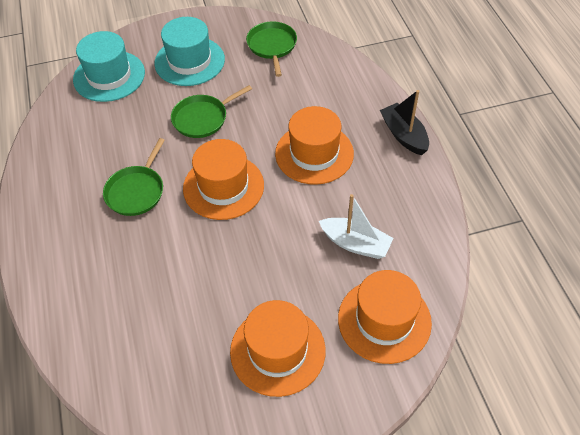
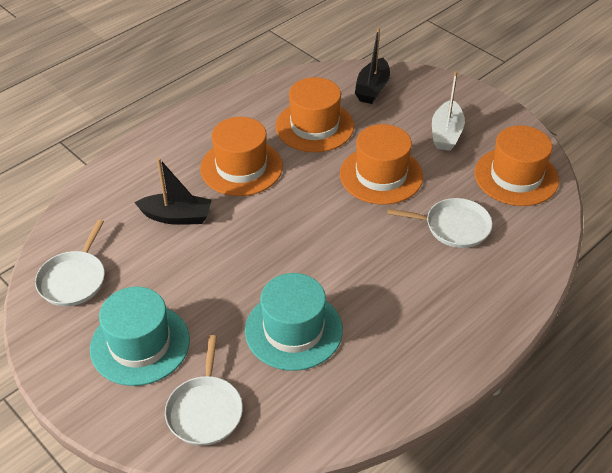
black boat: 1 -> 2
green pan: 3 -> 0
white pan: 0 -> 3

